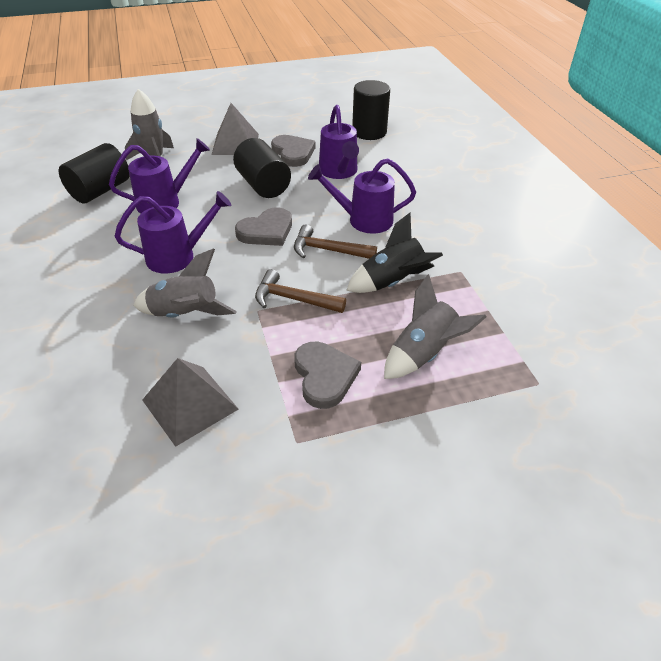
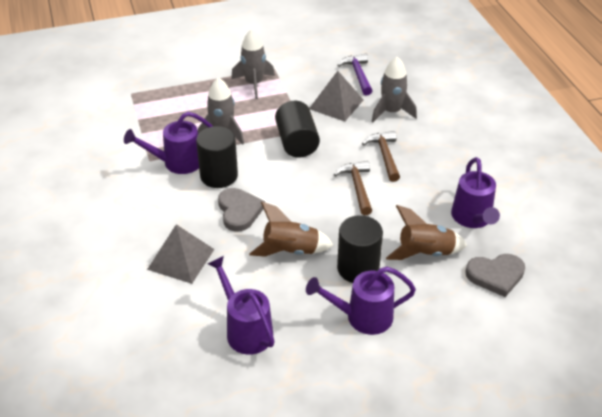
black rocket: 1 -> 0
brown rocket: 0 -> 2
grey heart: 3 -> 2
purple hammer: 0 -> 1

